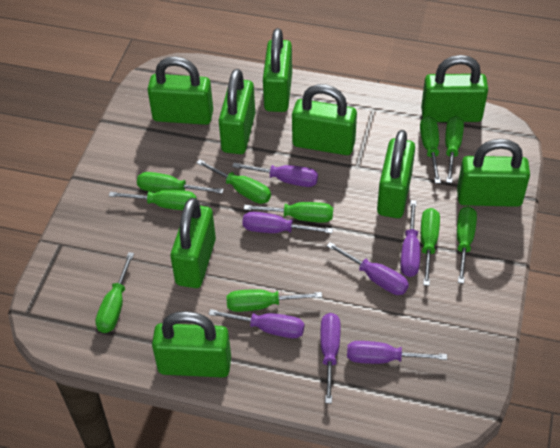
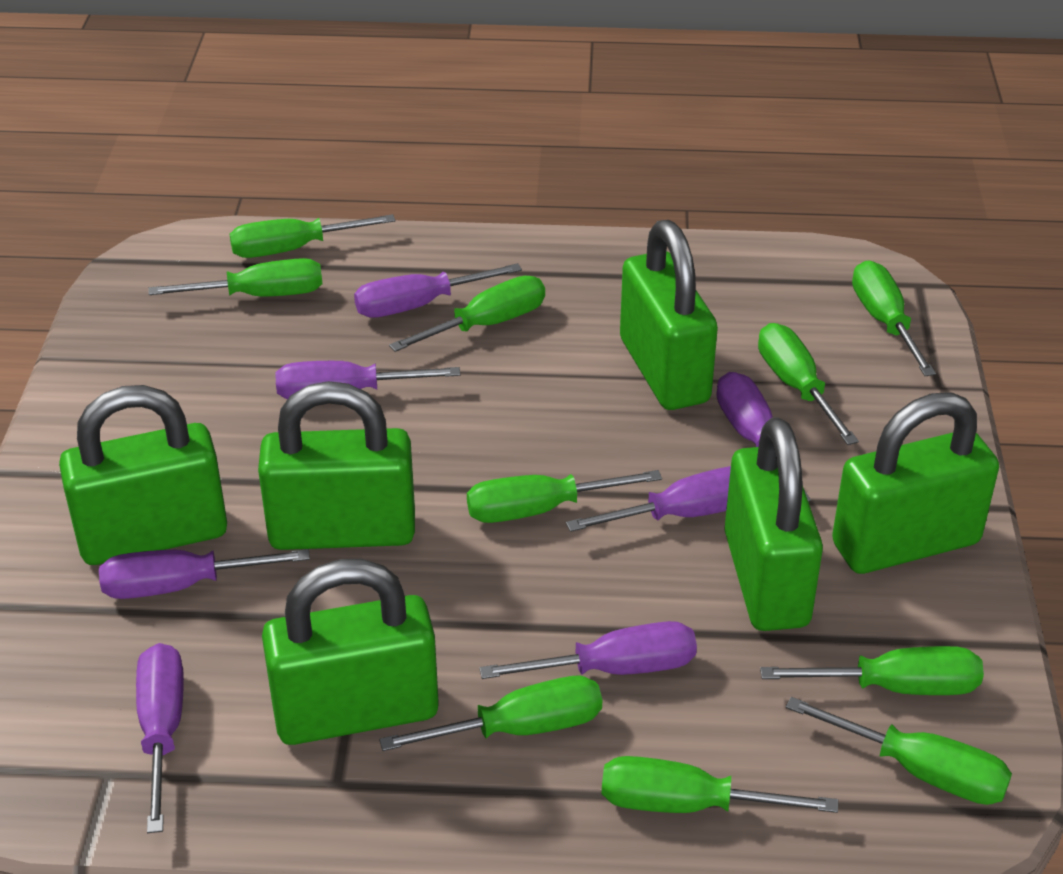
green padlock: 9 -> 6

